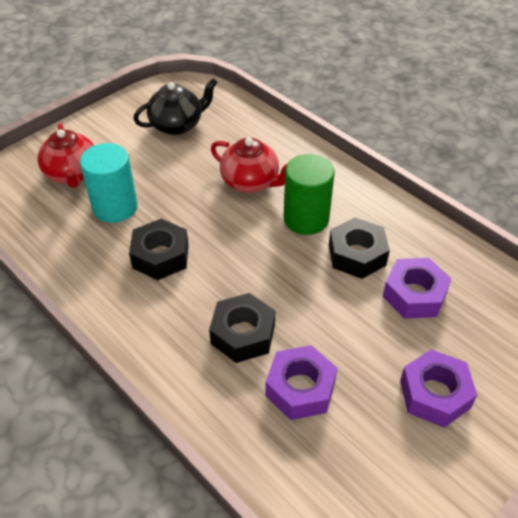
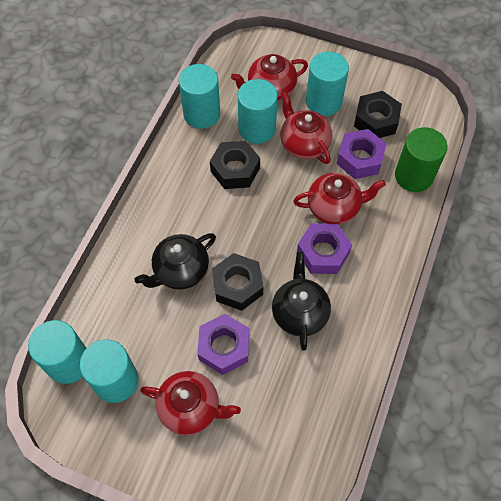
black teapot: 1 -> 2
red teapot: 2 -> 4
turquoise cylinder: 1 -> 5

